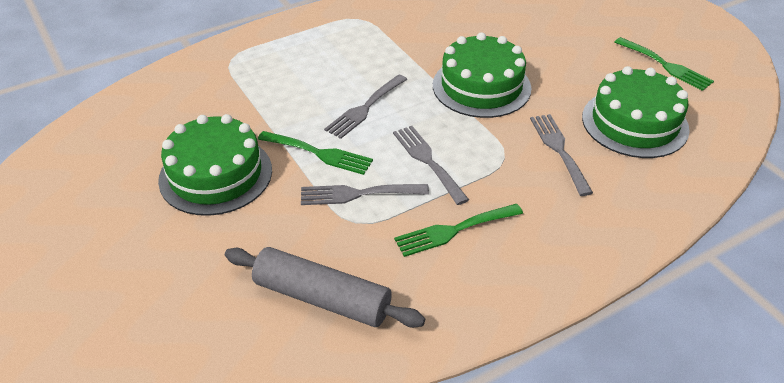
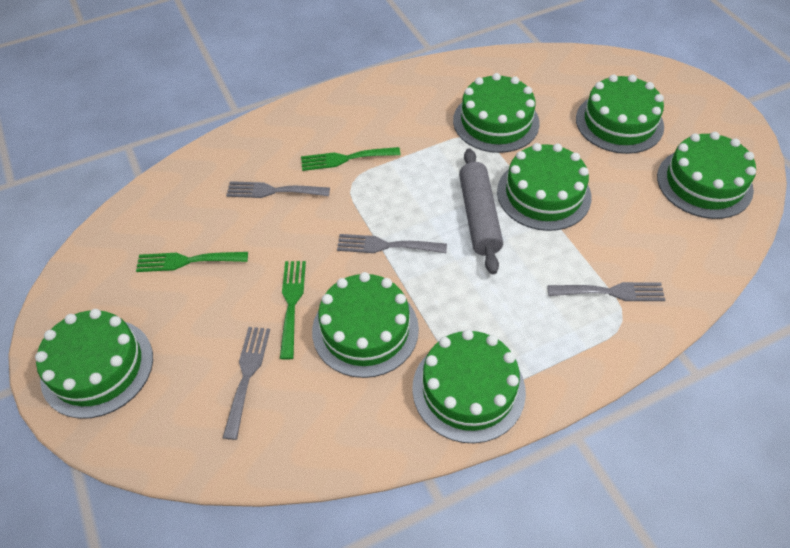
green cake: 3 -> 7

